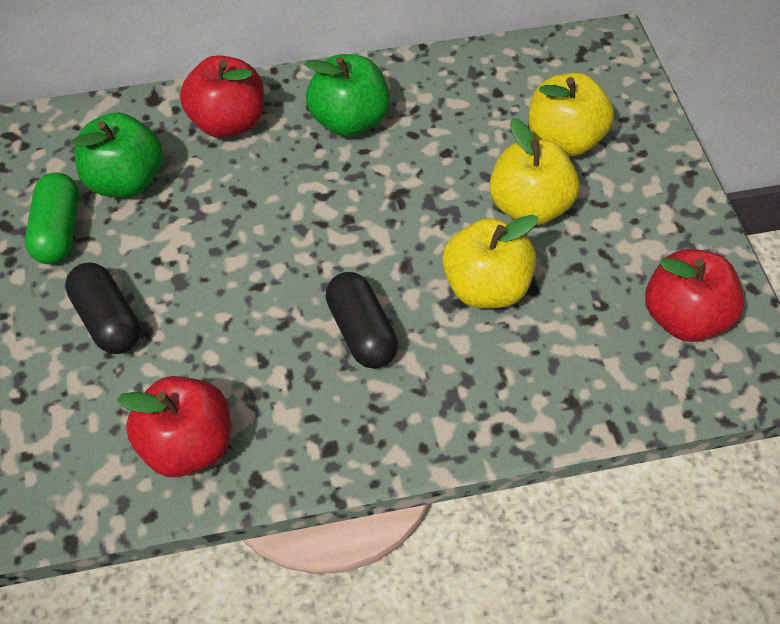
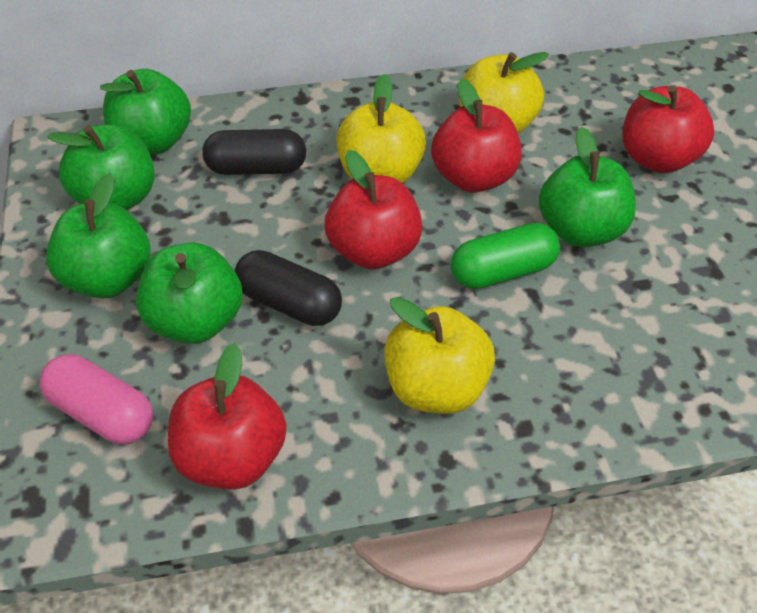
green apple: 2 -> 5
pink capsule: 0 -> 1
red apple: 3 -> 4

